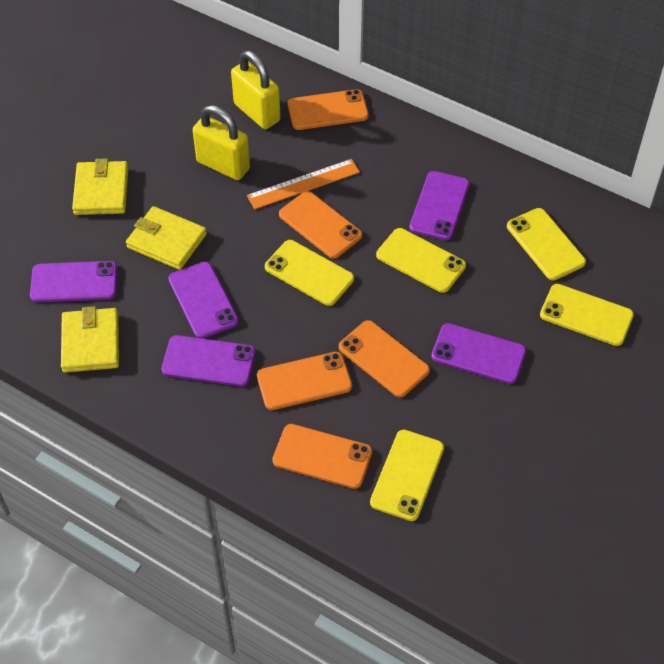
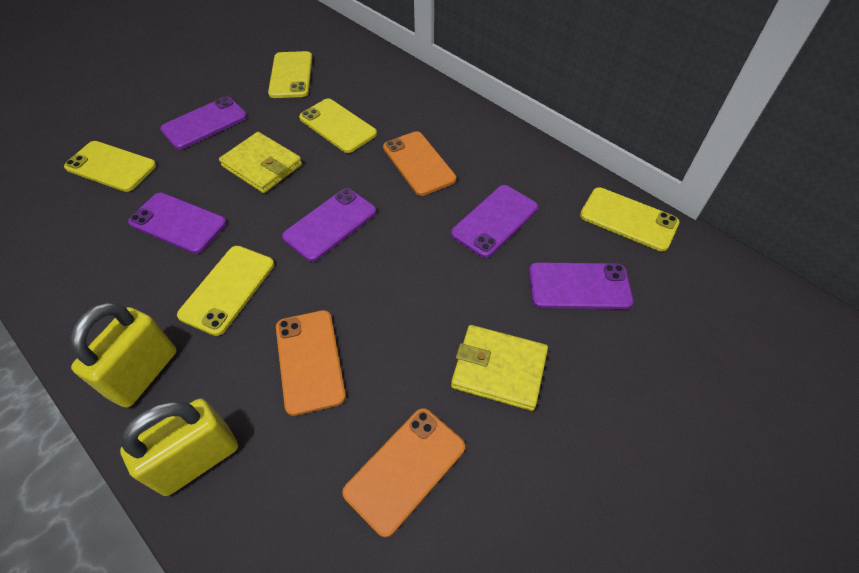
orange phone: 5 -> 3
orange ruler: 1 -> 0
yellow wallet: 3 -> 2

